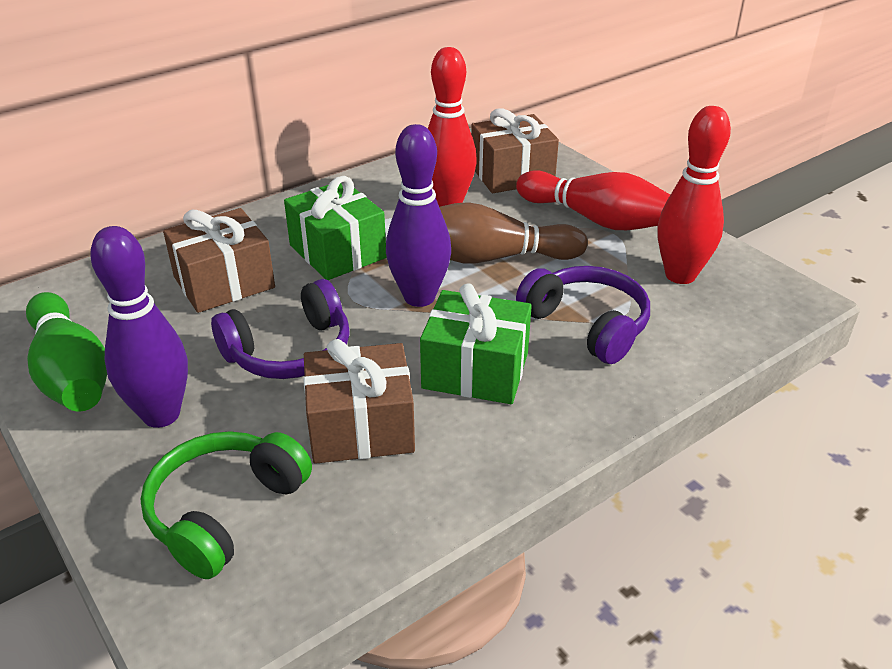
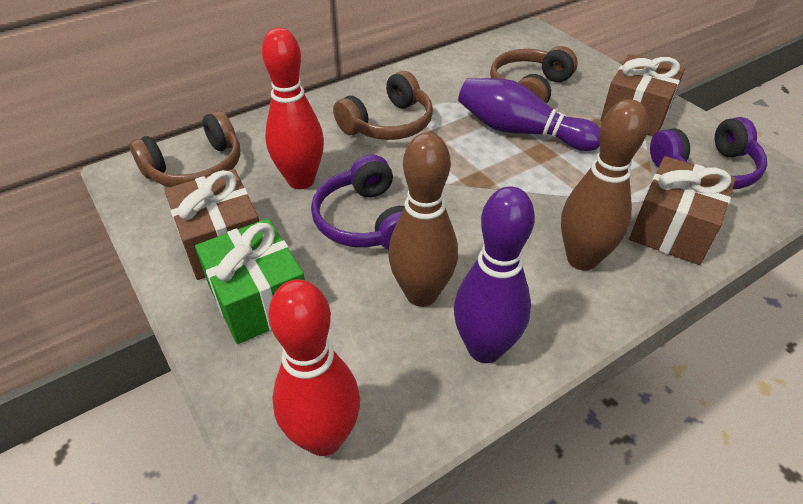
brown bowling pin: 1 -> 2
brown headphones: 0 -> 3
green bowling pin: 1 -> 0
green gift: 2 -> 1
green headphones: 1 -> 0
red bowling pin: 3 -> 2

